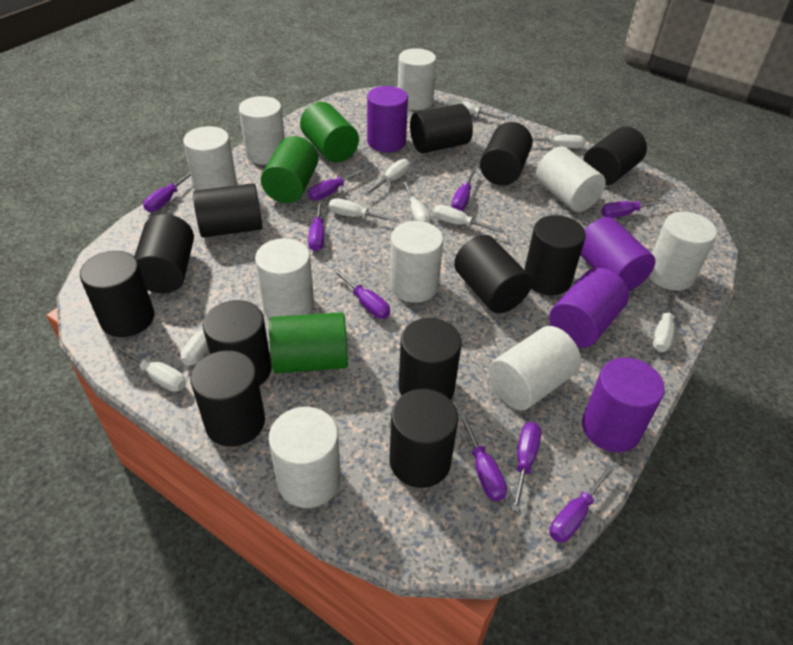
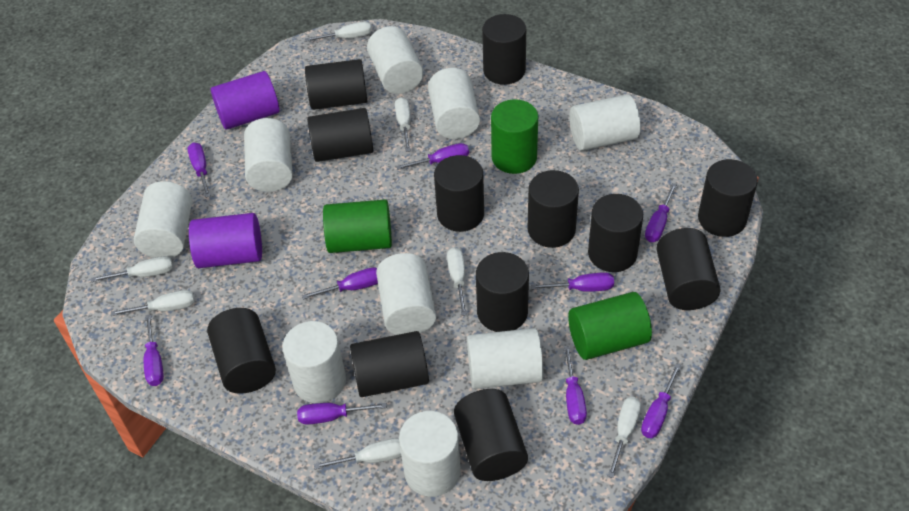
purple cylinder: 4 -> 2
white screwdriver: 9 -> 7

